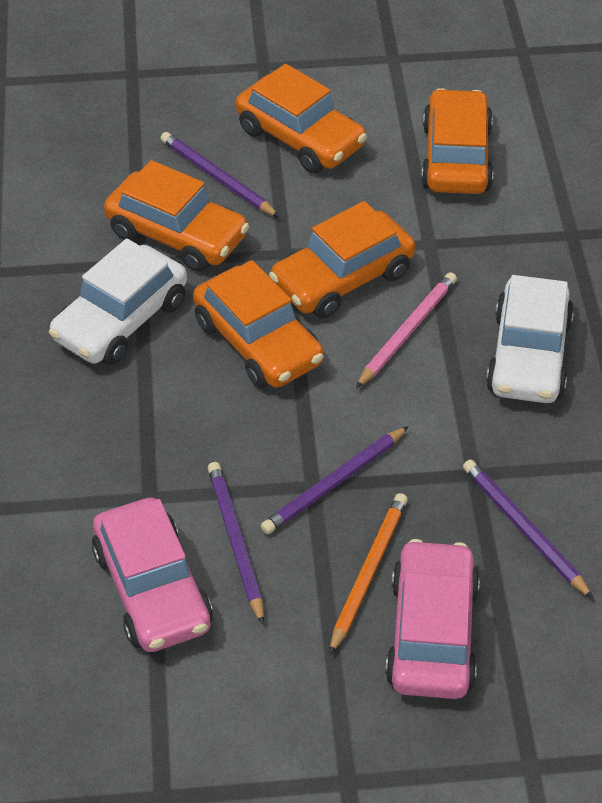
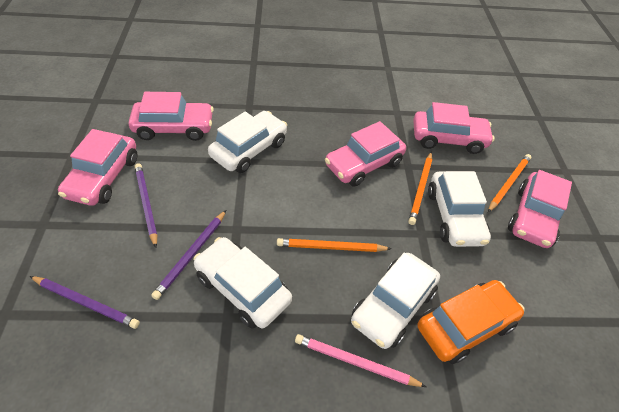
orange car: 5 -> 1
orange pencil: 1 -> 3
pink car: 2 -> 5
purple pencil: 4 -> 3
white car: 2 -> 4

